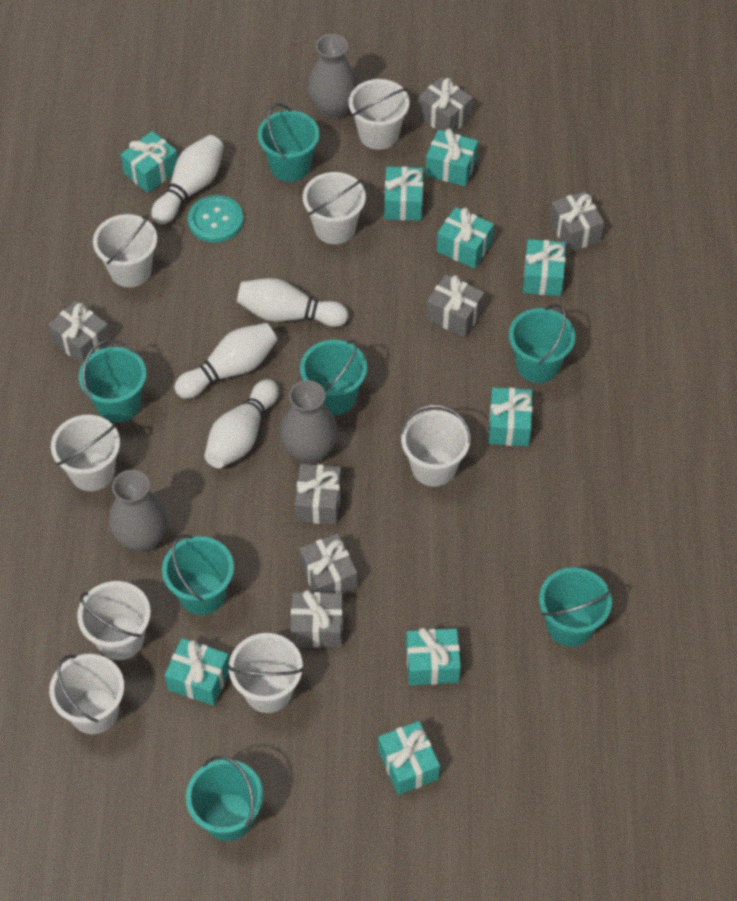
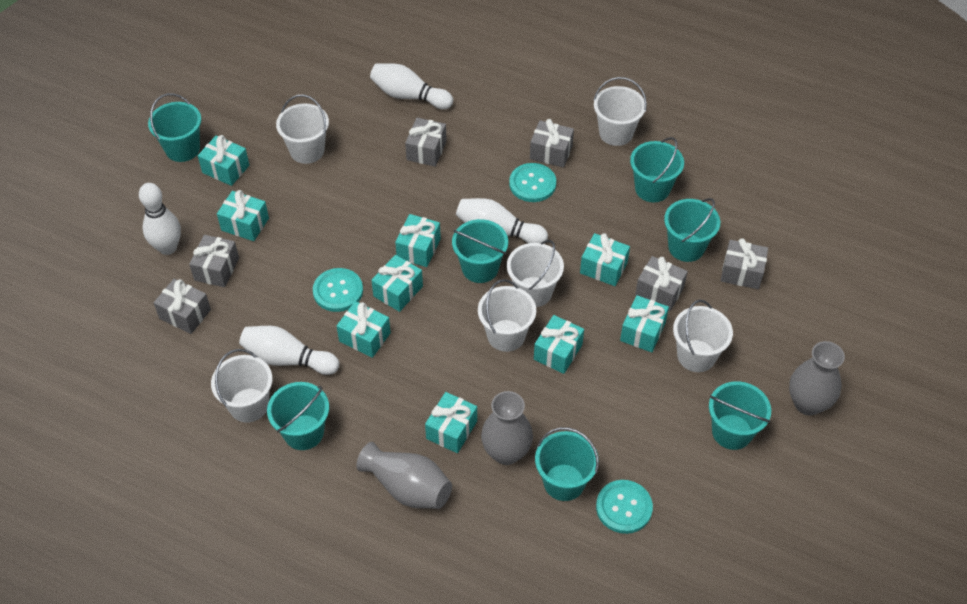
grey gift: 7 -> 6
turquoise button: 1 -> 3
white bucket: 8 -> 6

